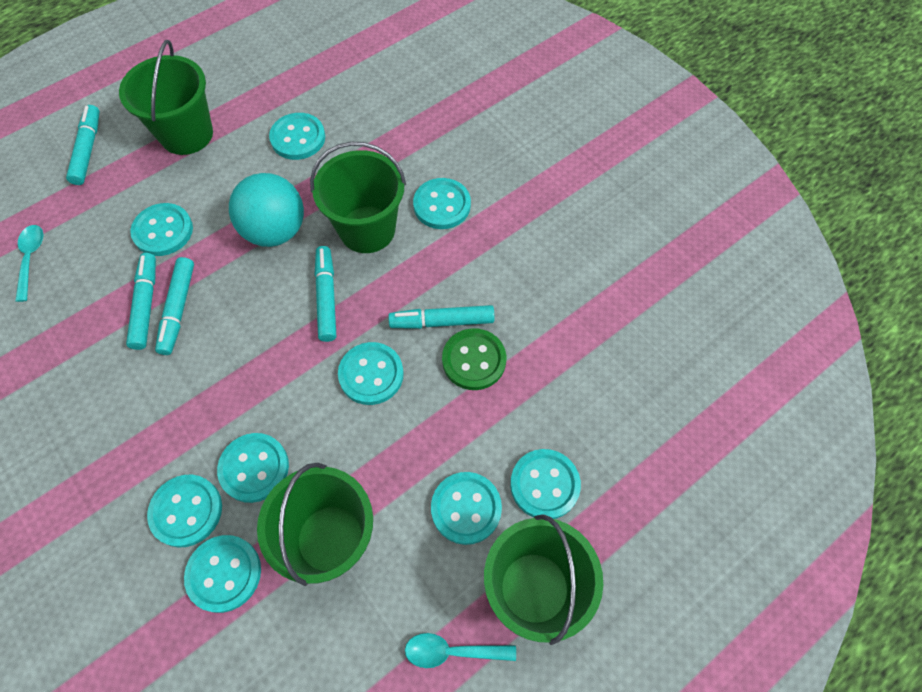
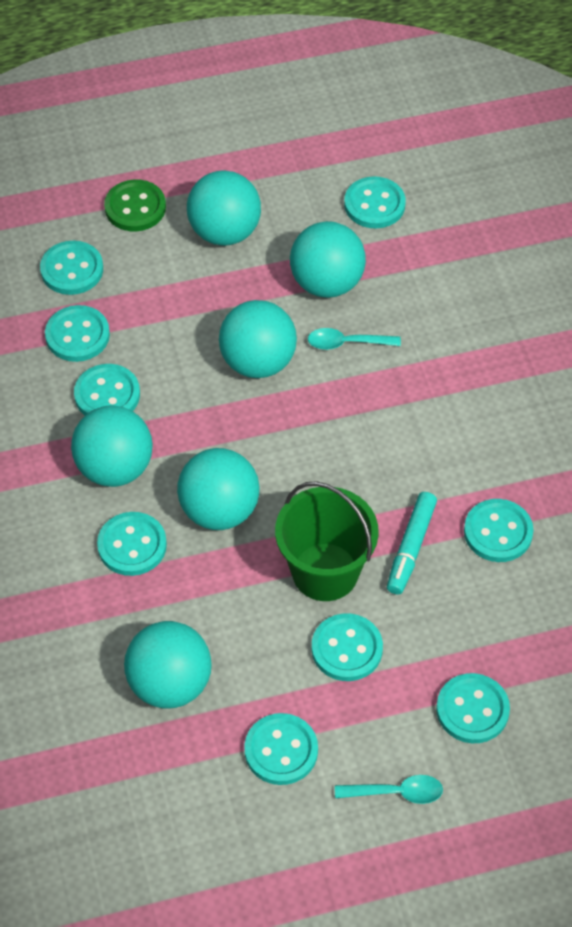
green bucket: 4 -> 1
turquoise ball: 1 -> 6
turquoise marker: 5 -> 1

